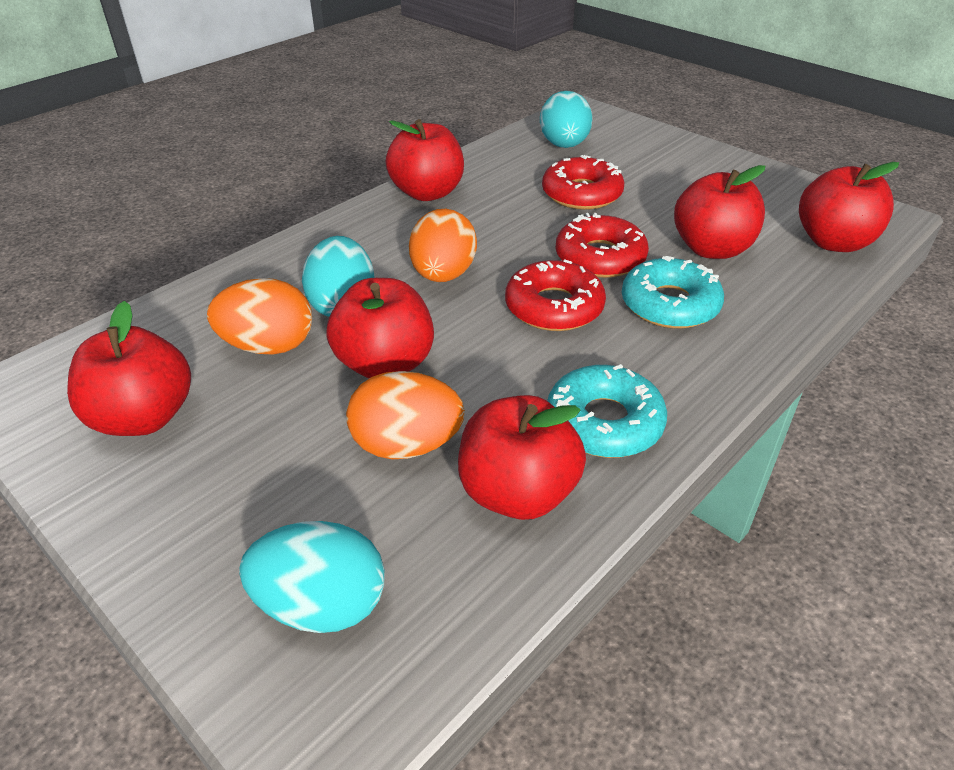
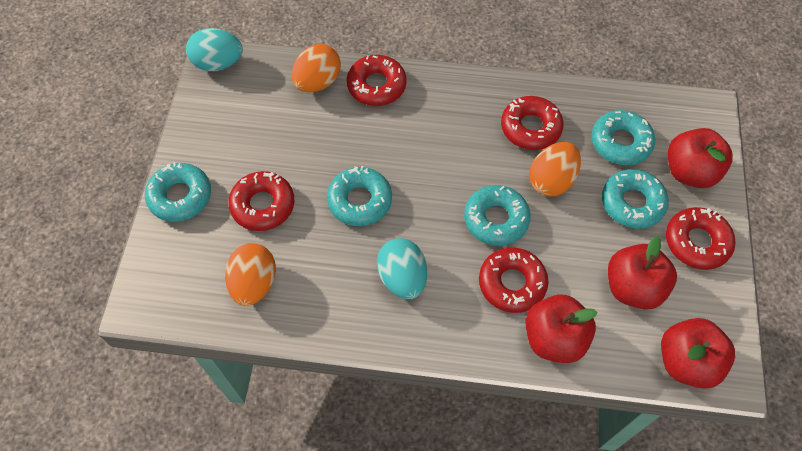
red apple: 6 -> 4
red donut: 3 -> 5
turquoise donut: 2 -> 5
turquoise egg: 3 -> 2

